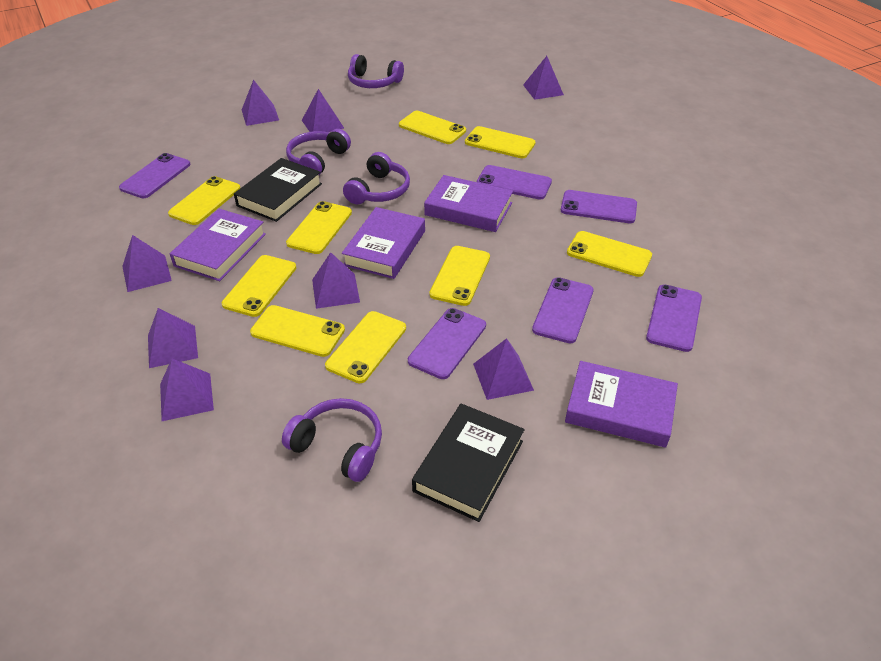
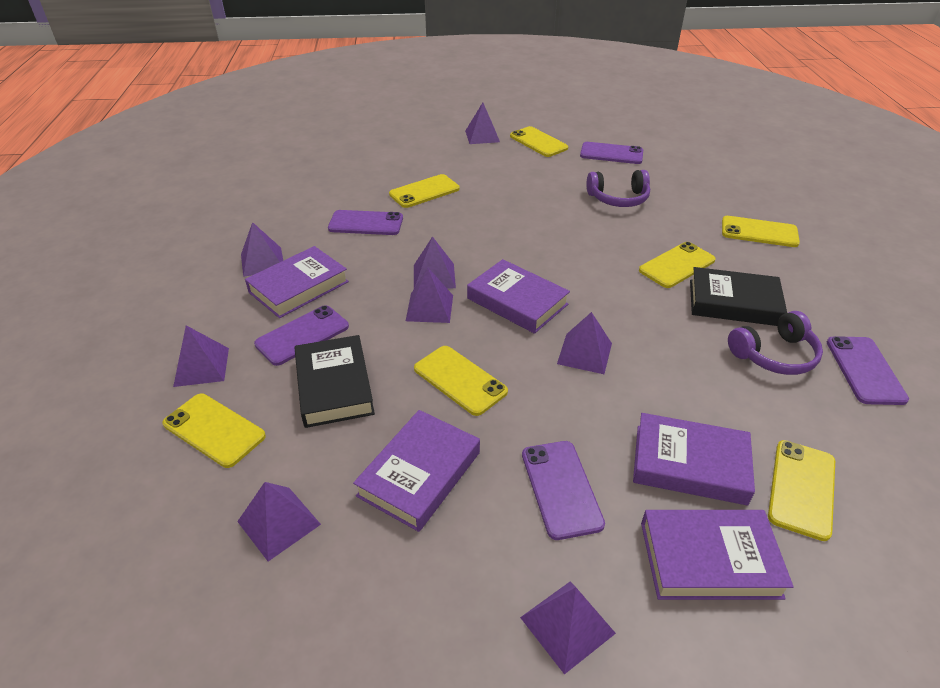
purple book: 4 -> 5
purple headphones: 4 -> 2
purple phone: 6 -> 5
yellow phone: 9 -> 7

